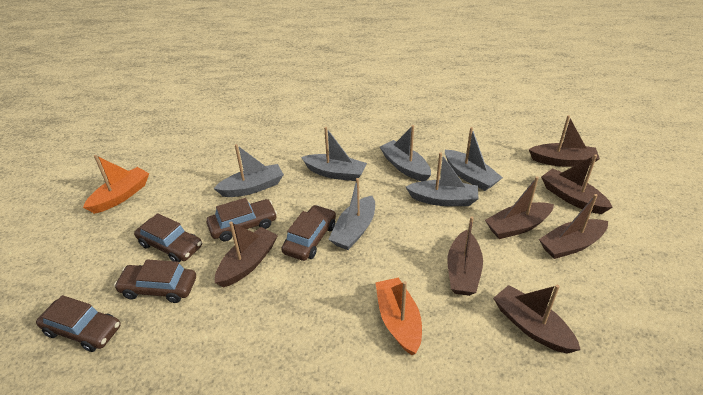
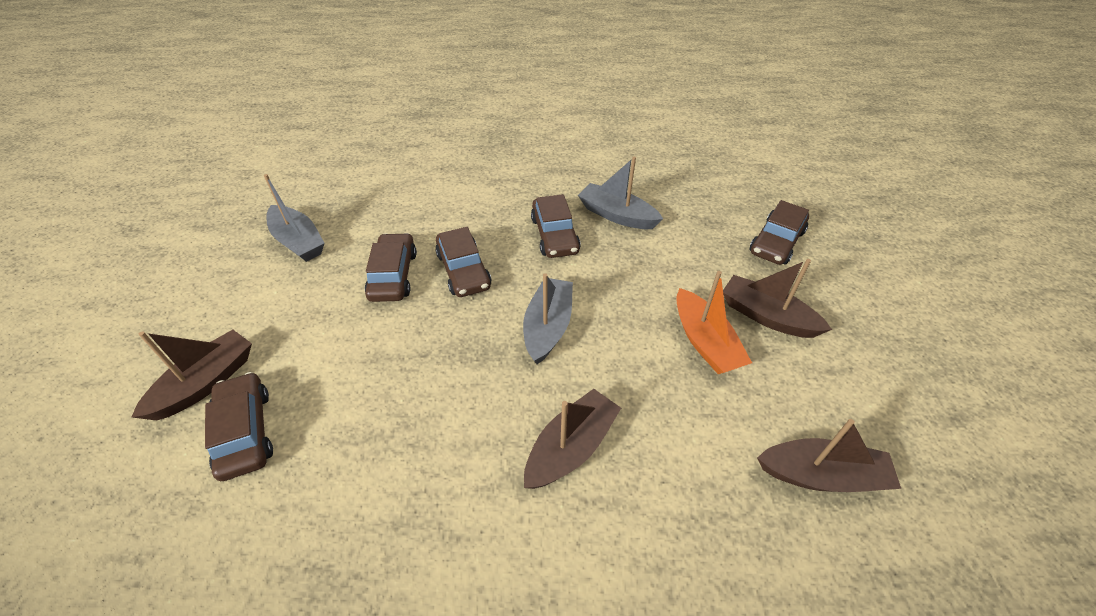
brown boat: 7 -> 4
grey boat: 6 -> 3
orange boat: 2 -> 1

